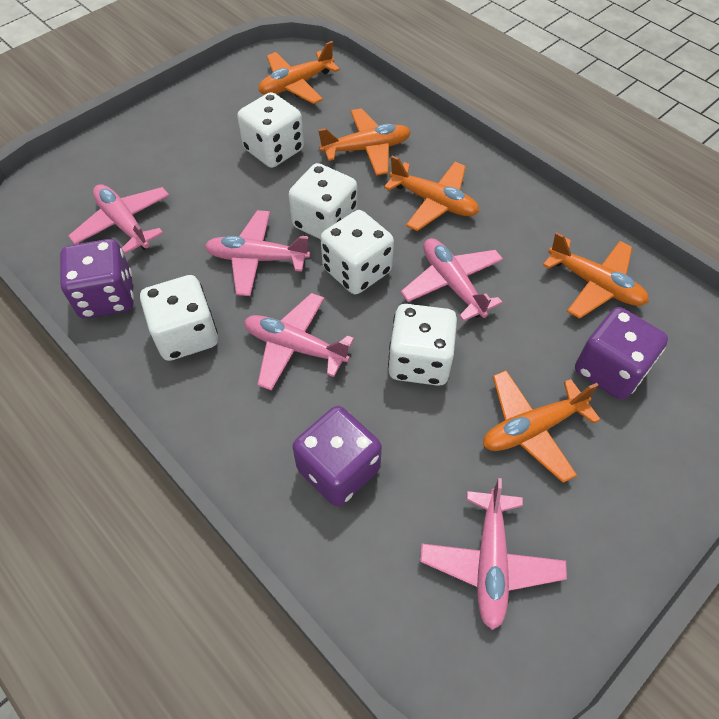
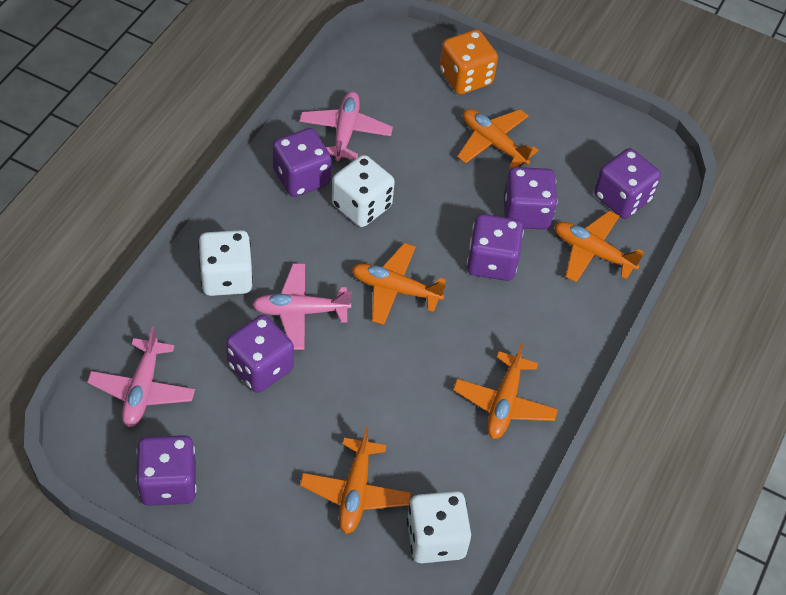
orange dice: 0 -> 1
pink plane: 5 -> 3
purple dice: 3 -> 6
white dice: 5 -> 3

